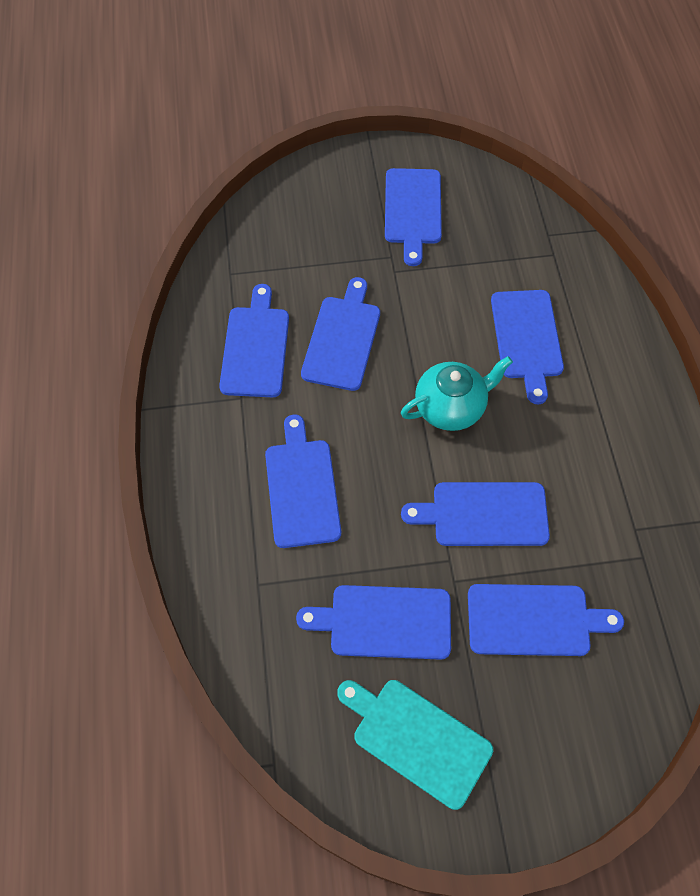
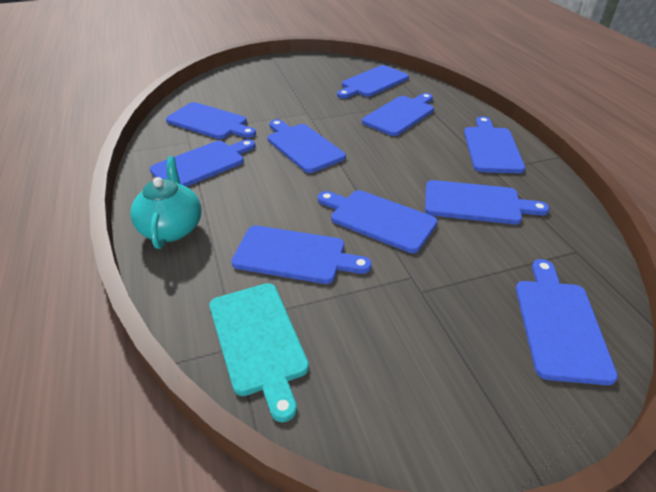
blue cutting board: 8 -> 10

